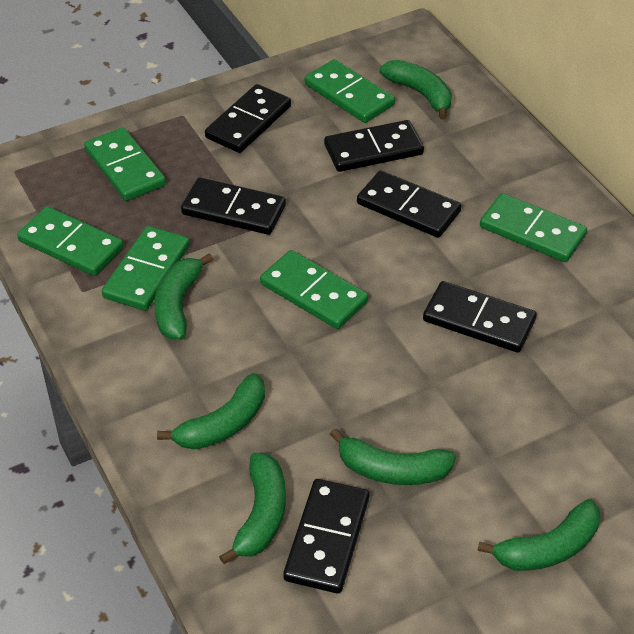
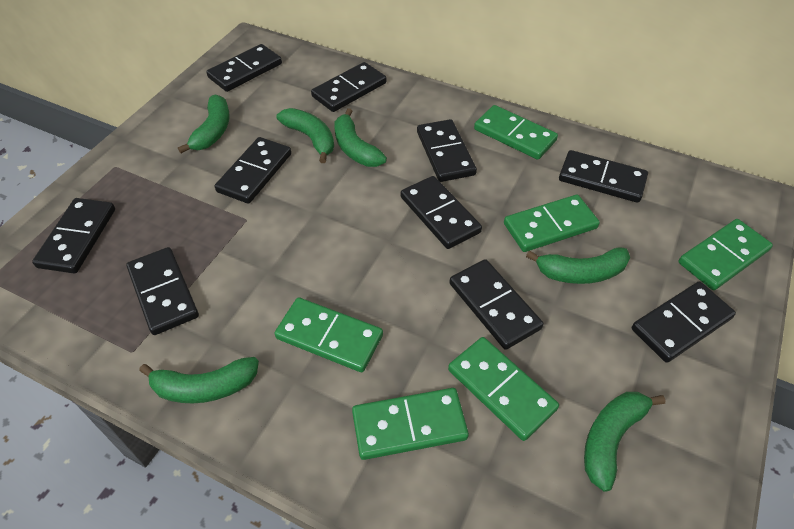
black domino: 6 -> 10

